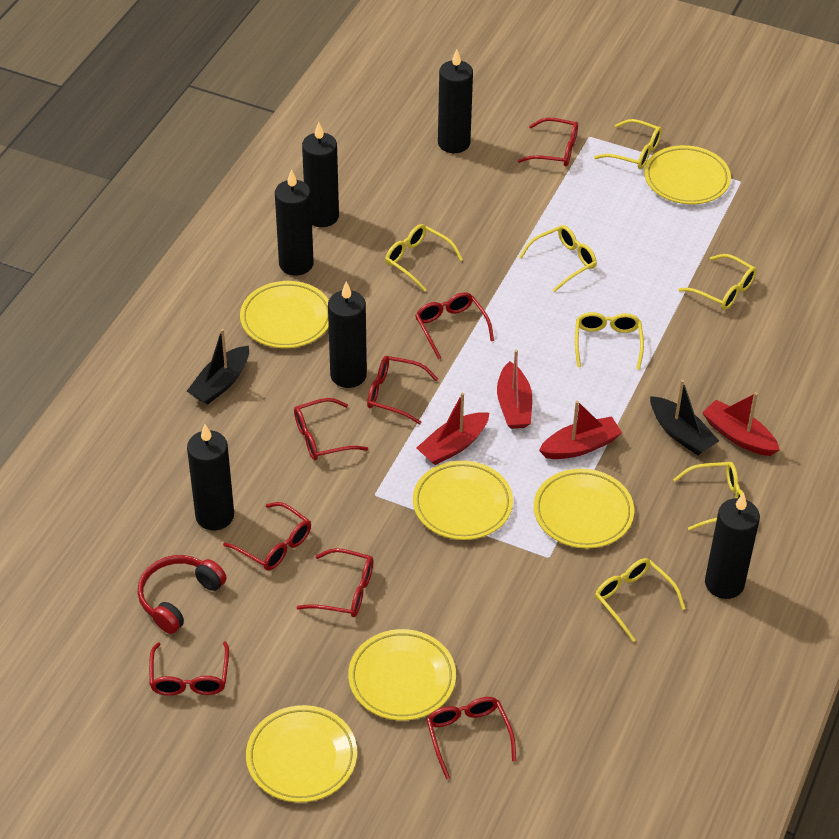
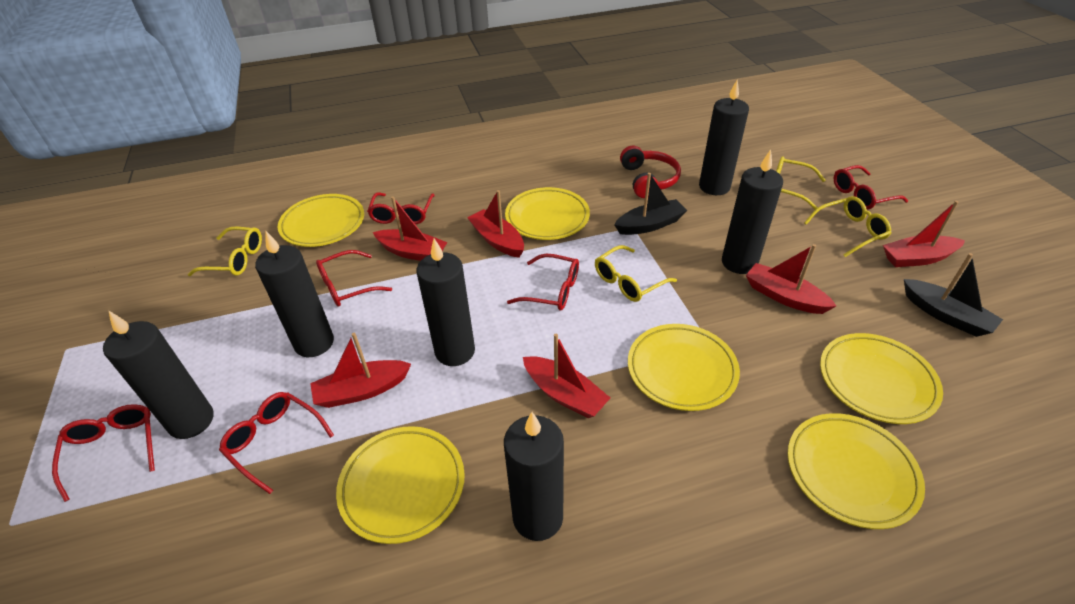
red boat: 4 -> 6
red glasses: 8 -> 6
yellow glasses: 7 -> 4

